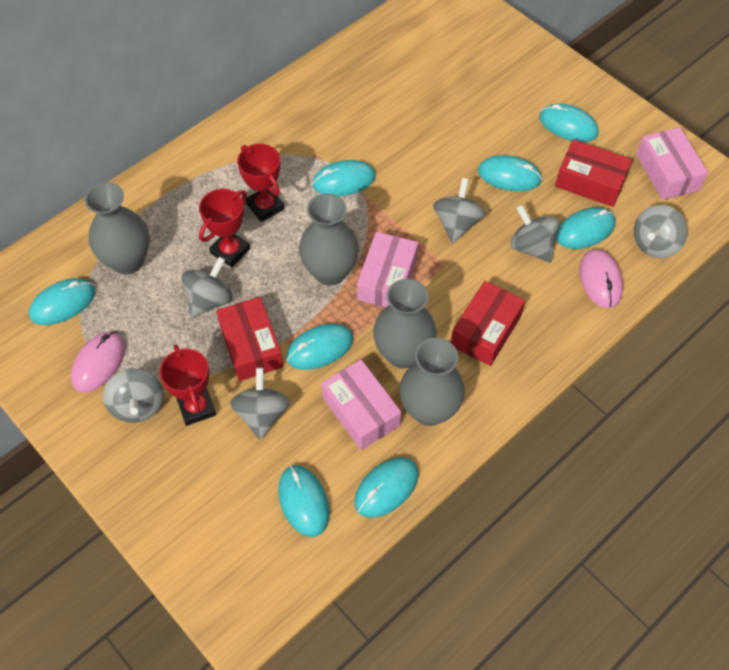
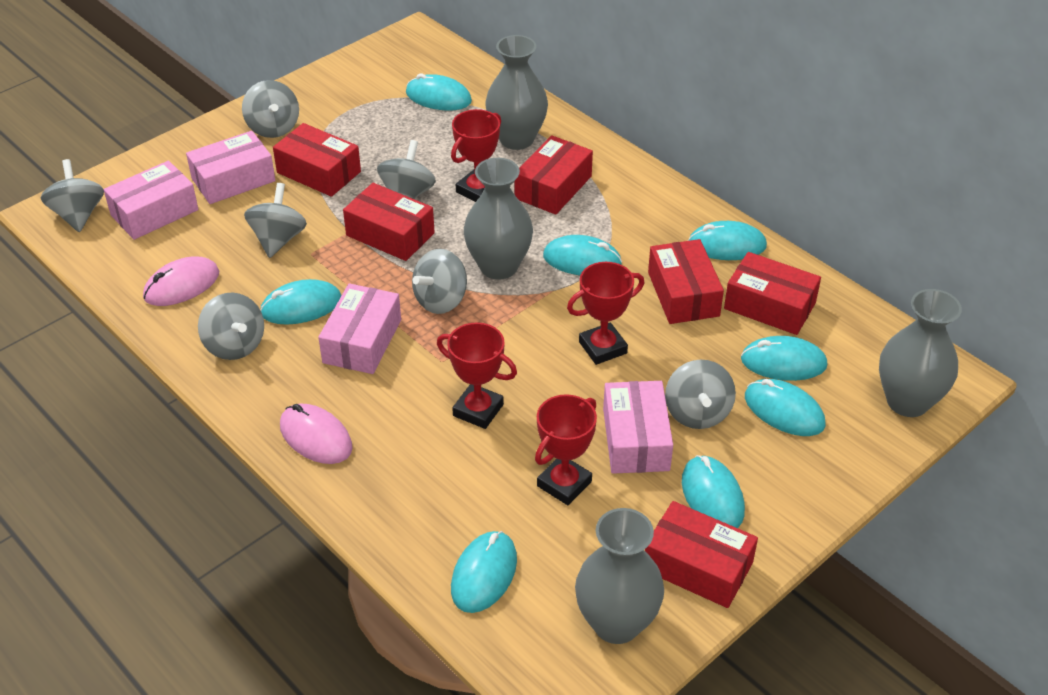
grey spinning top: 6 -> 7
pink box: 3 -> 4
red box: 3 -> 6
red trophy: 3 -> 4

